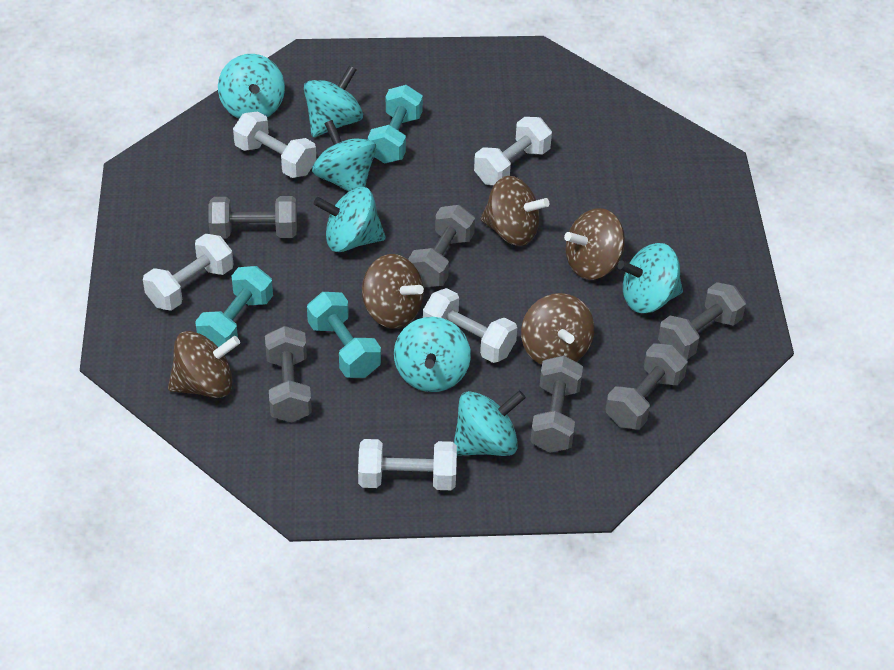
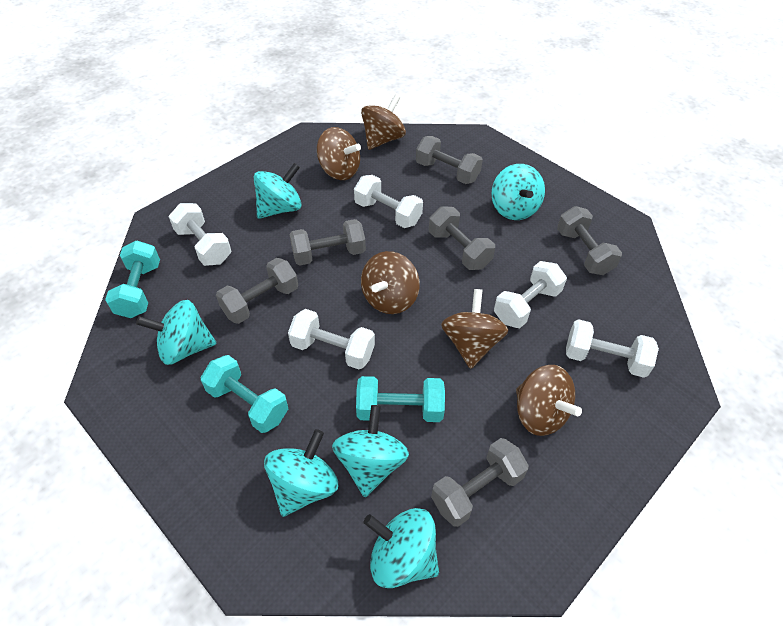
turquoise spinning top: 7 -> 6

